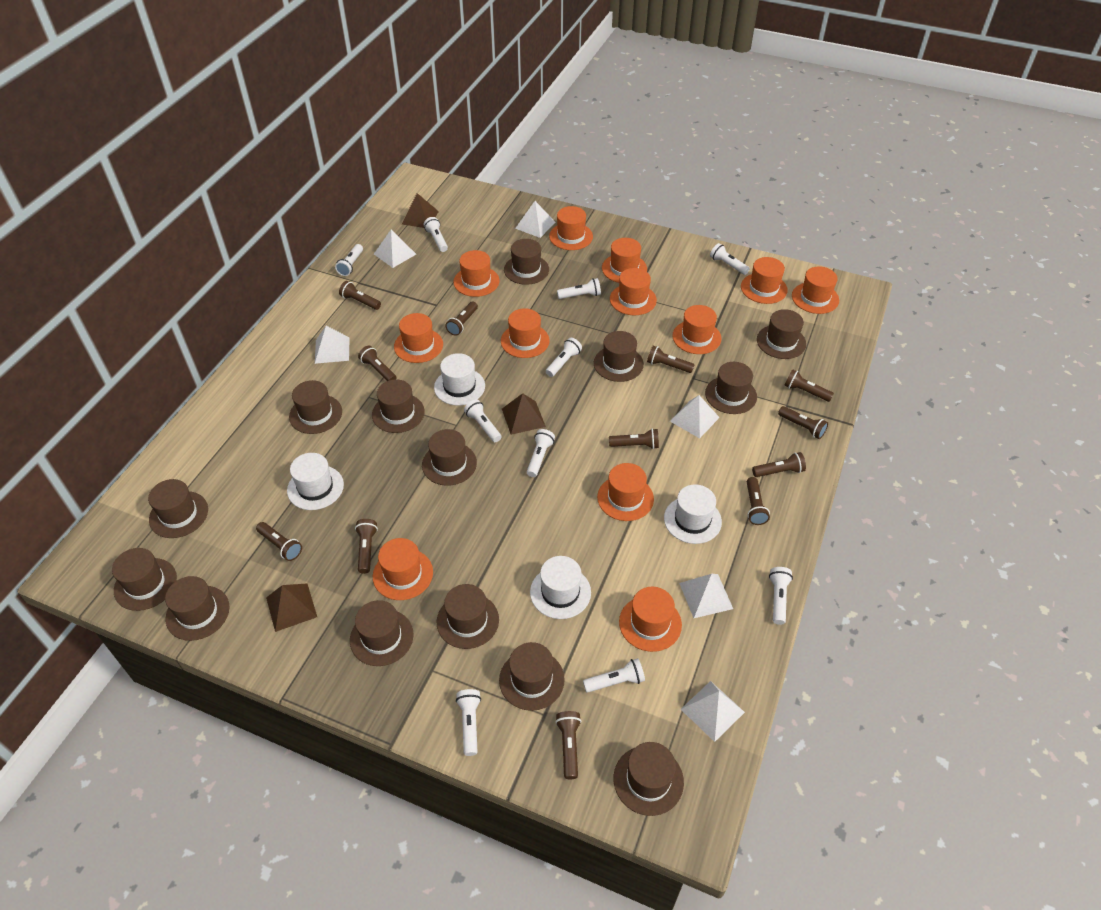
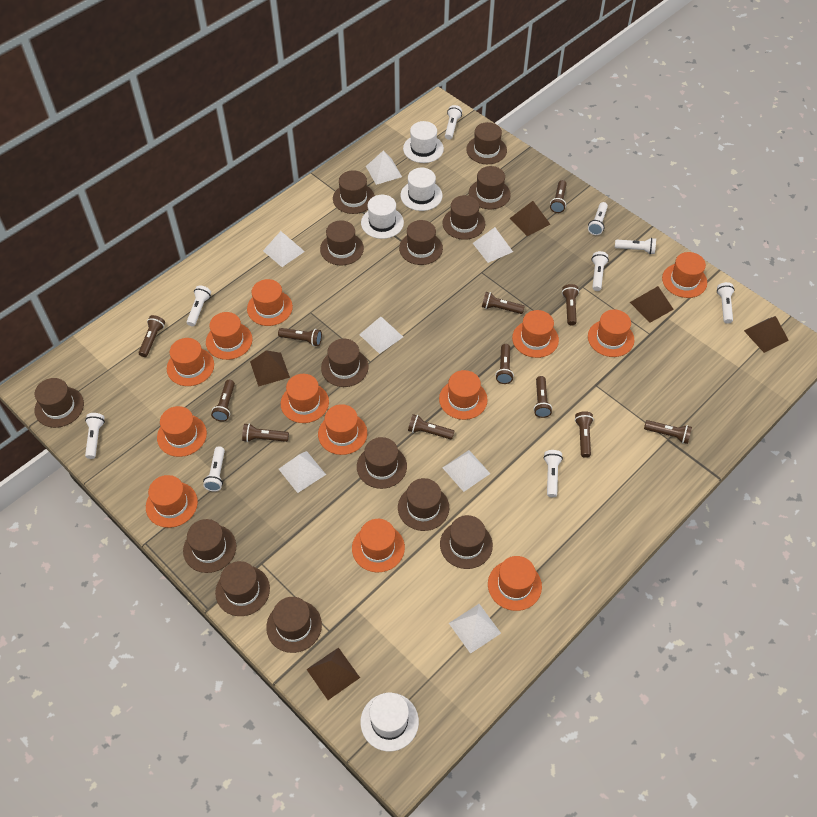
brown pyramid: 3 -> 5
orange hat: 12 -> 13
white flashlight: 10 -> 9
white pyramid: 6 -> 7

